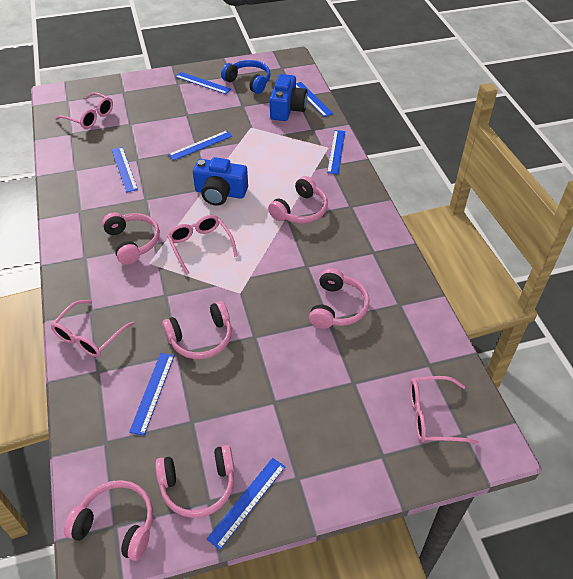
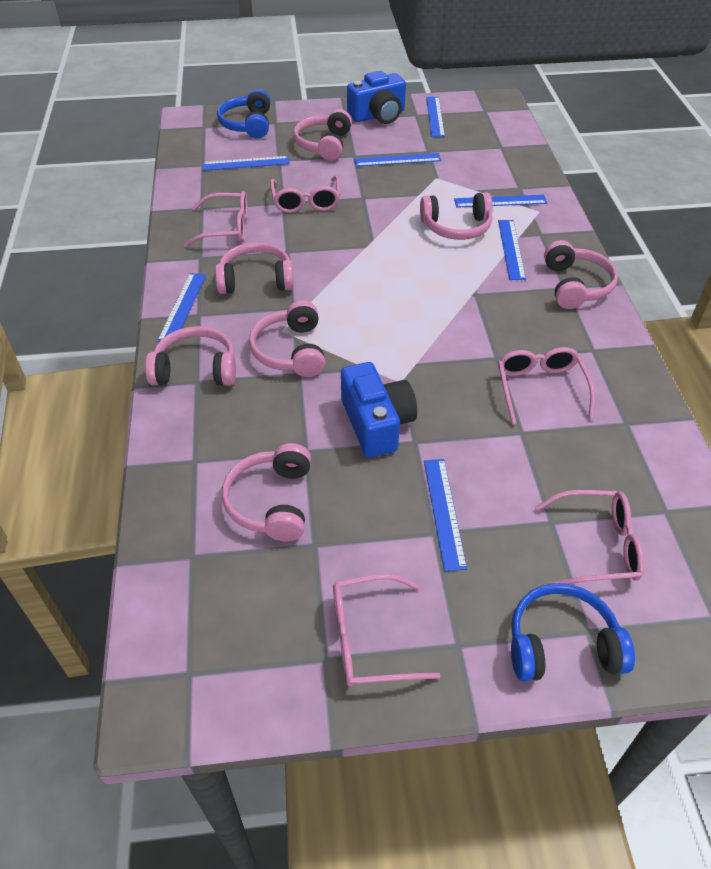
blue headphones: 1 -> 2
pink glasses: 4 -> 5
pink headphones: 6 -> 7

